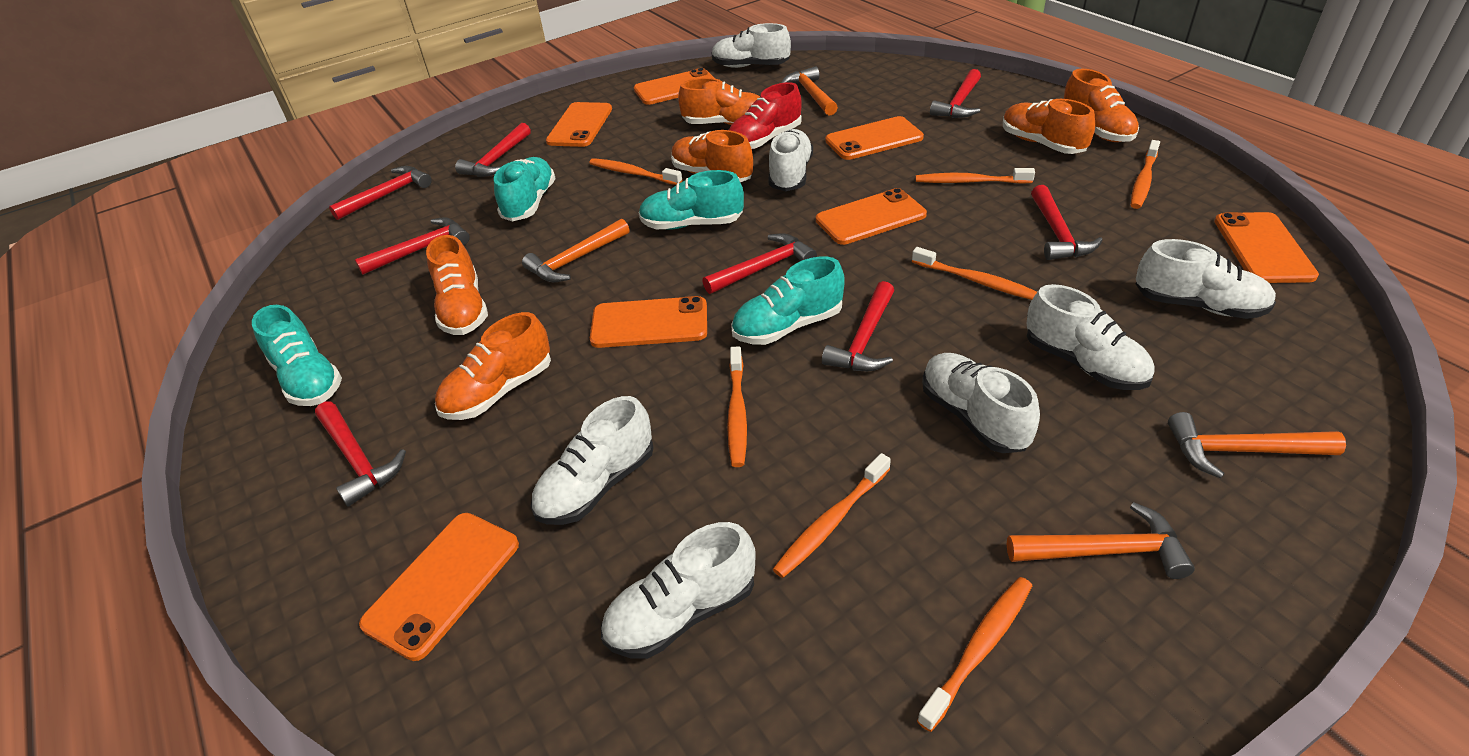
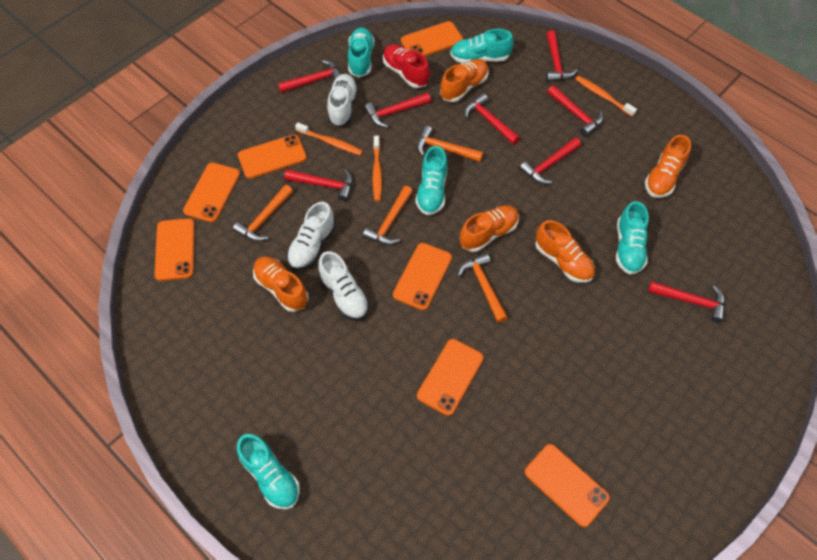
orange shoe: 6 -> 5
orange toothbrush: 7 -> 3
turquoise shoe: 4 -> 5
white shoe: 7 -> 3

